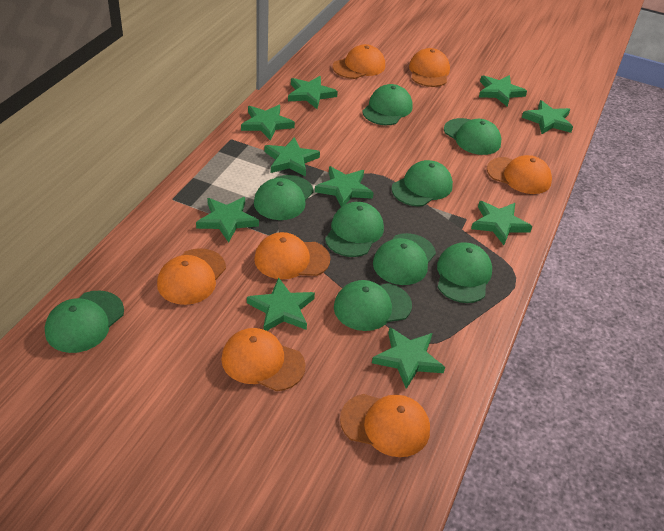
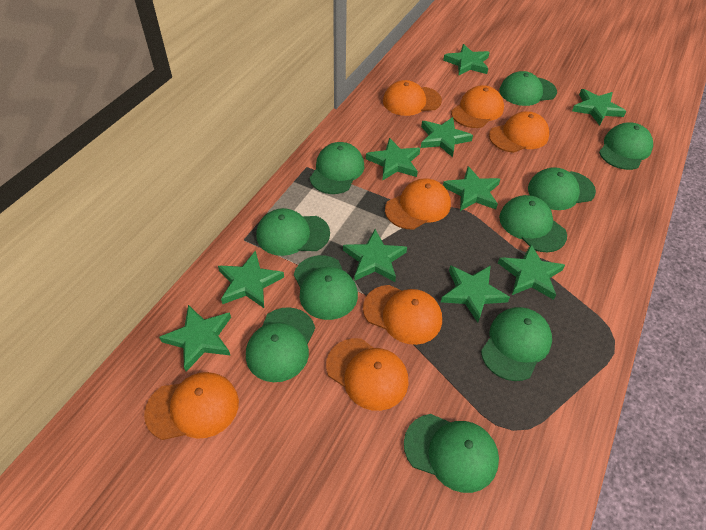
green cap: 9 -> 10

